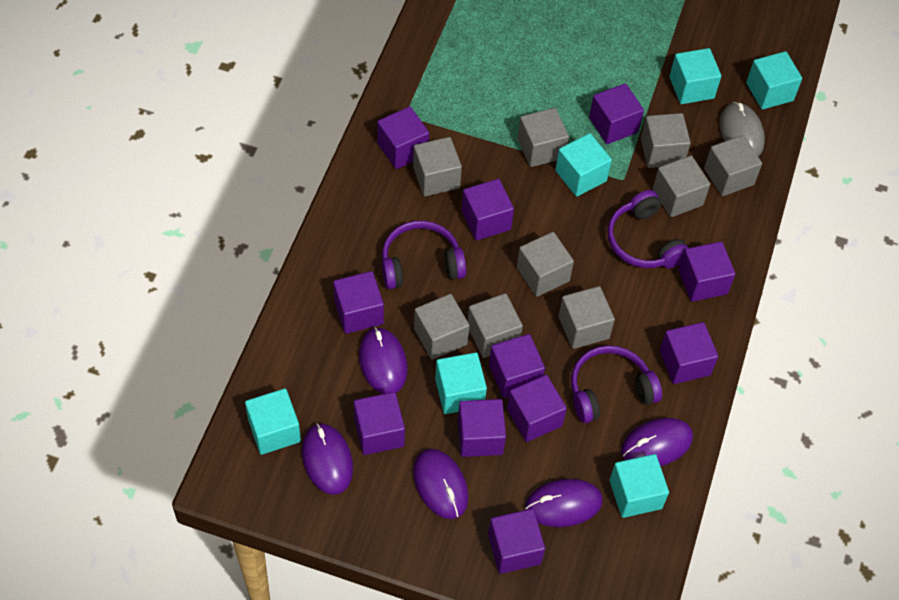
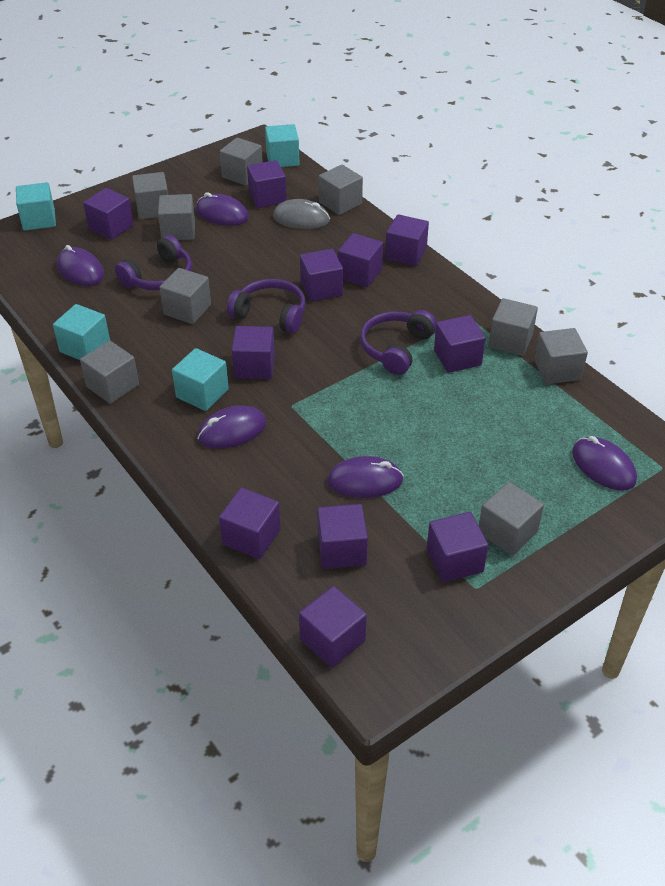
turquoise cube: 6 -> 4

